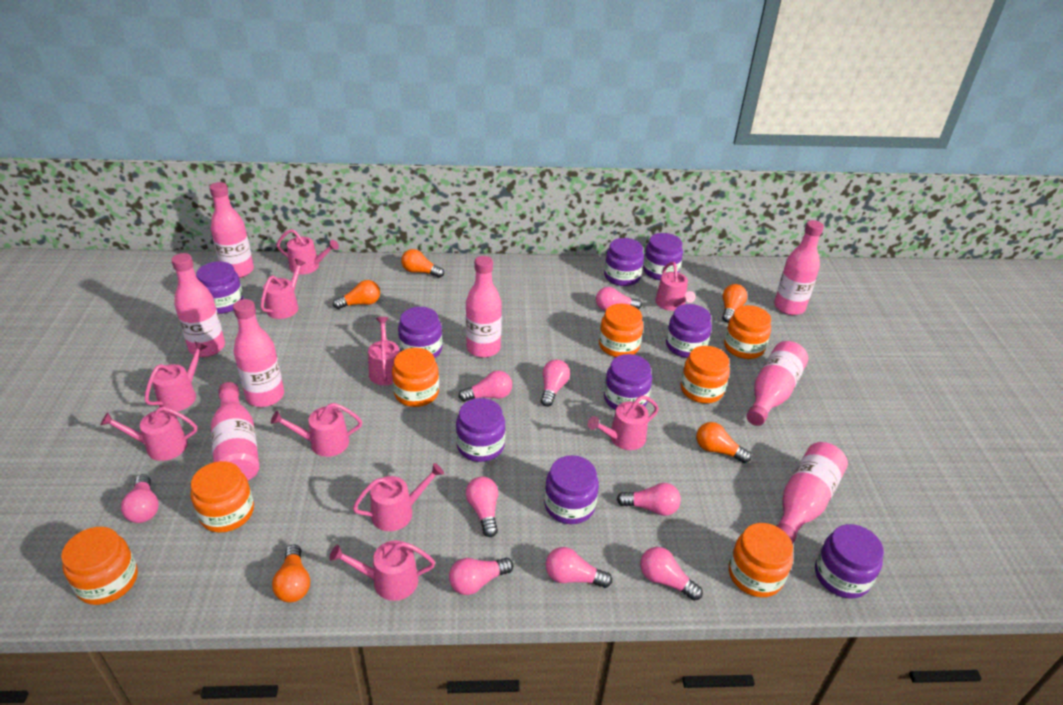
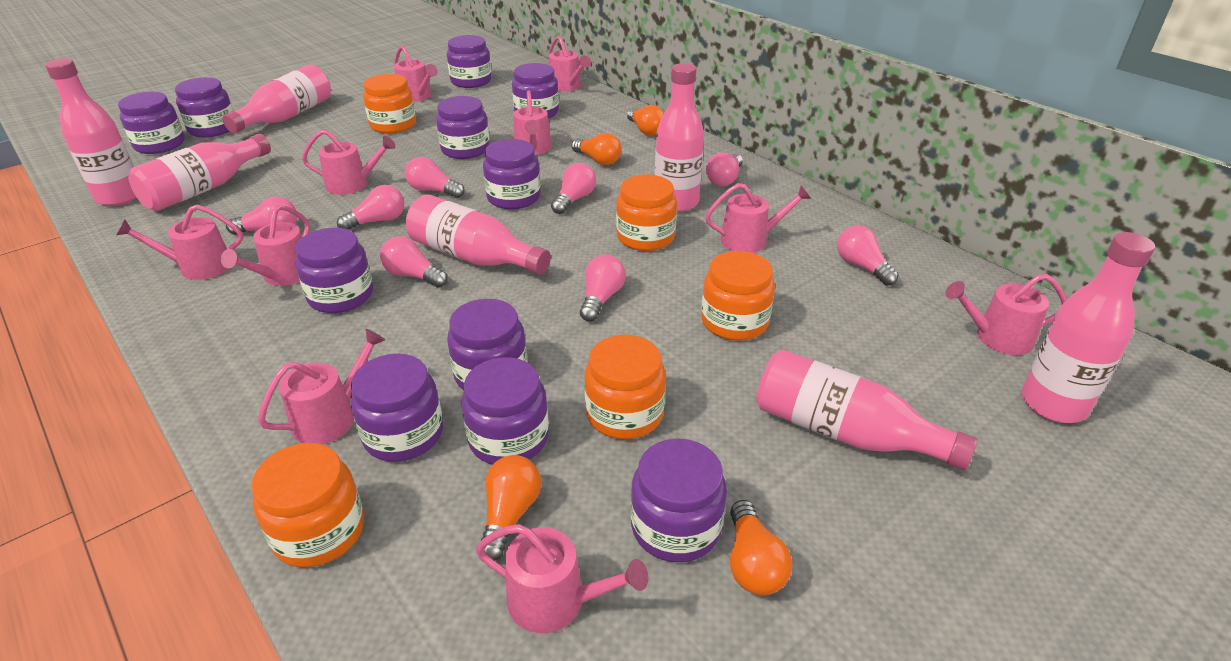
orange jar: 7 -> 5
orange light bulb: 5 -> 4
pink bottle: 8 -> 7
pink light bulb: 9 -> 8
purple jar: 9 -> 11

